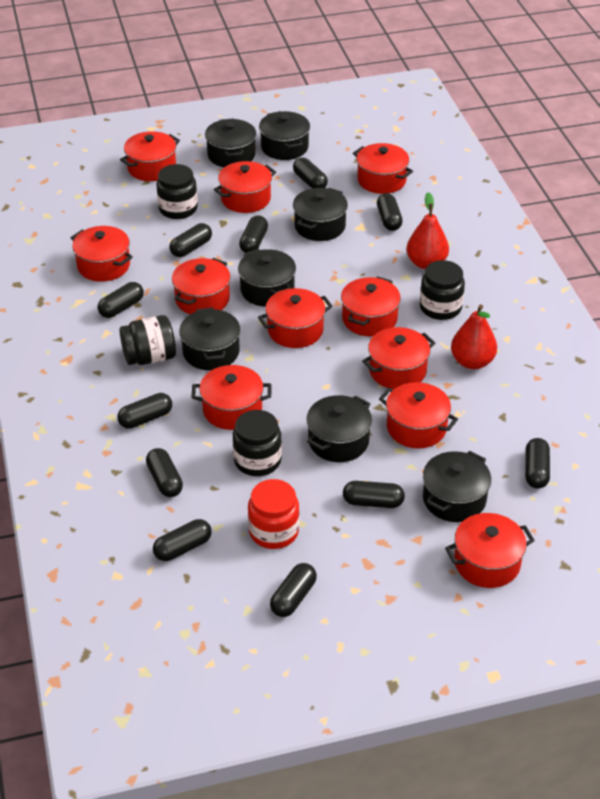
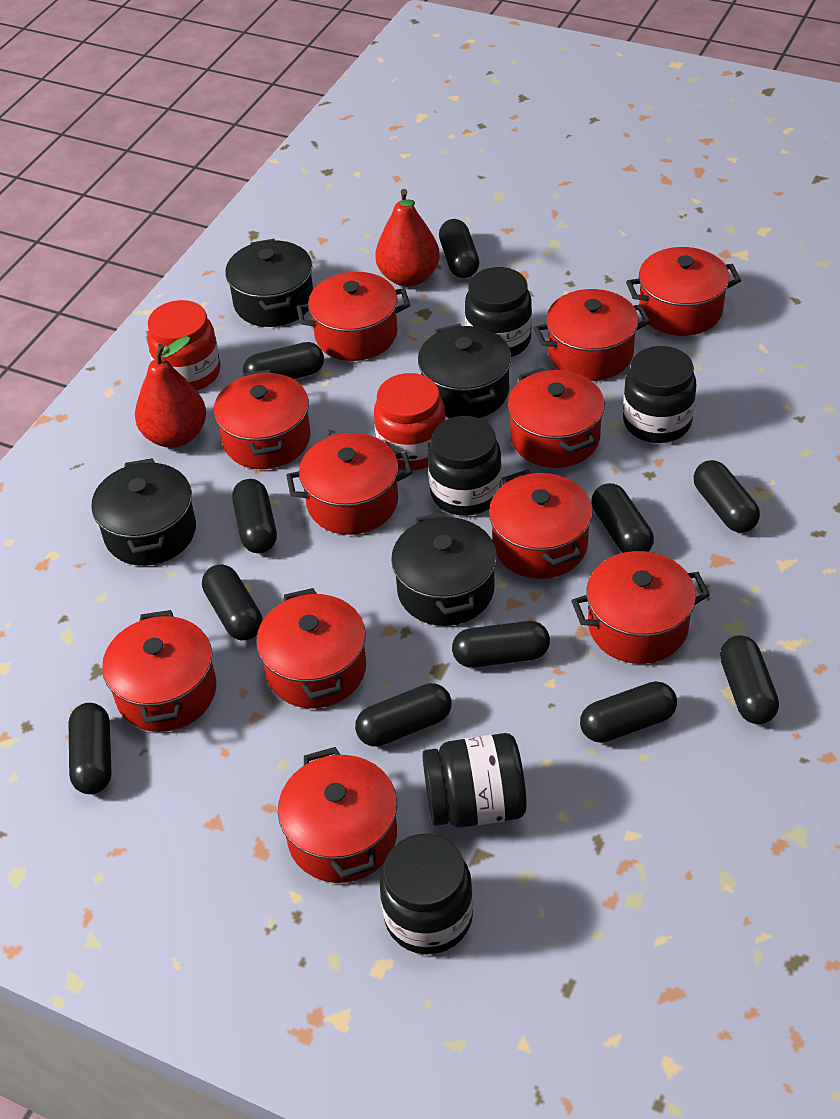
black jar: 4 -> 5
black pot: 7 -> 4
red jar: 1 -> 2

